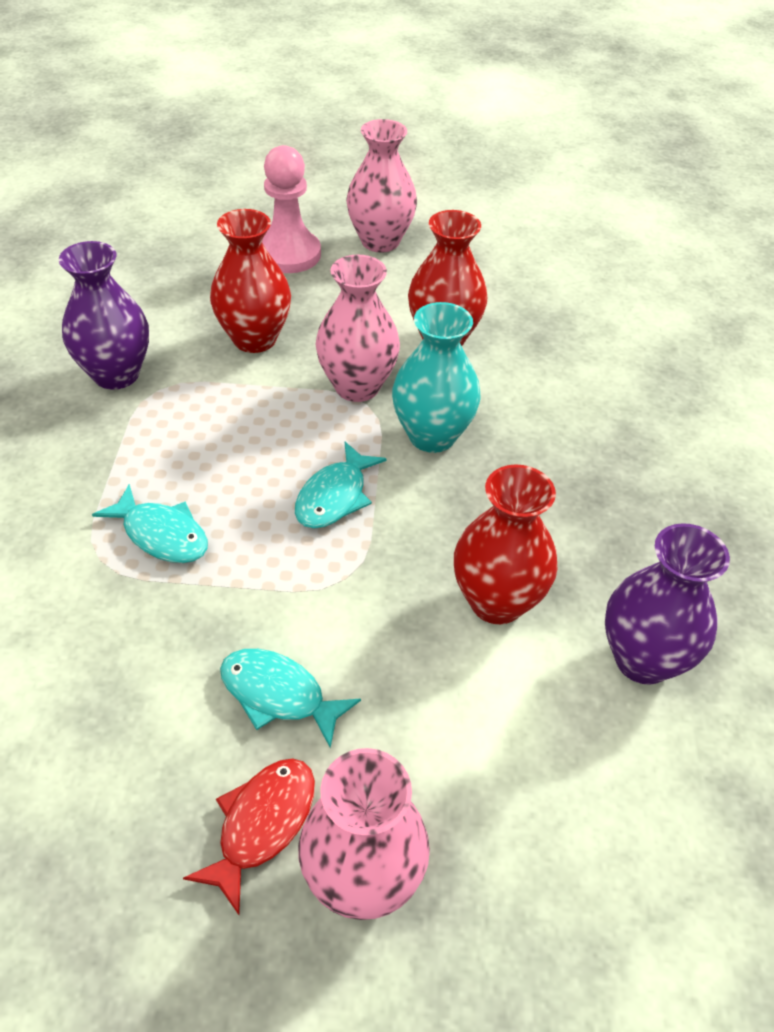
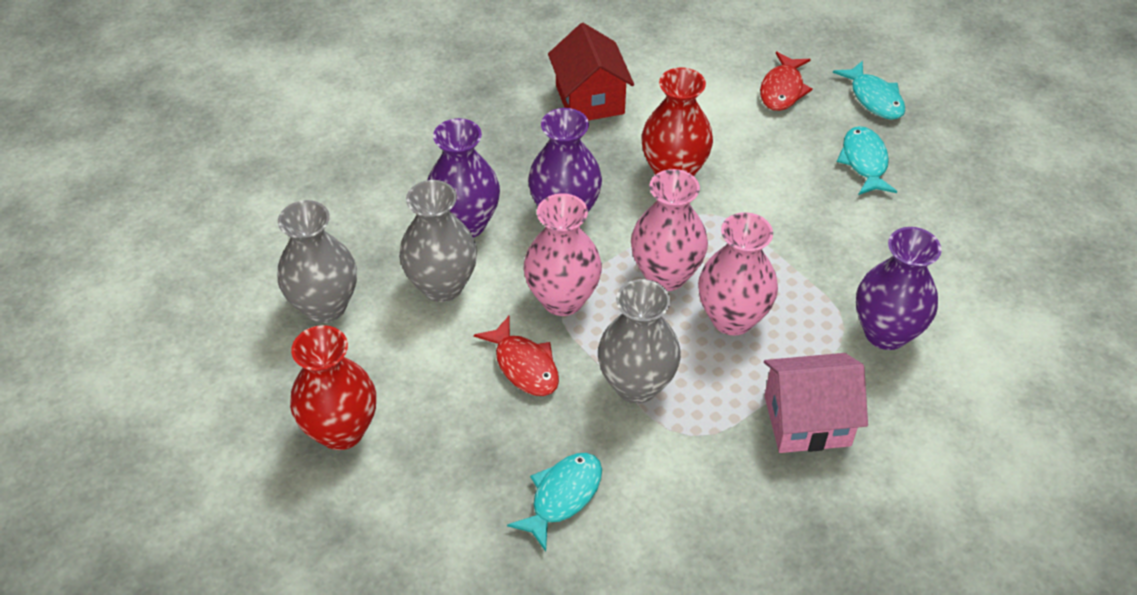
grey vase: 0 -> 3
pink house: 0 -> 1
pink pawn: 1 -> 0
purple vase: 2 -> 3
red fish: 1 -> 2
red house: 0 -> 1
red vase: 3 -> 2
turquoise vase: 1 -> 0

